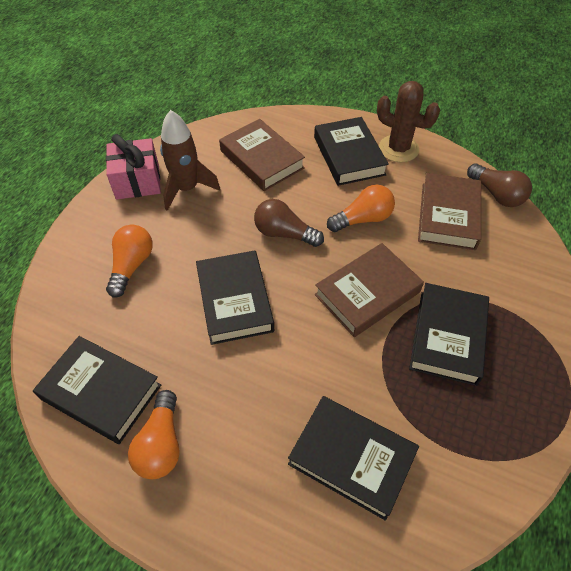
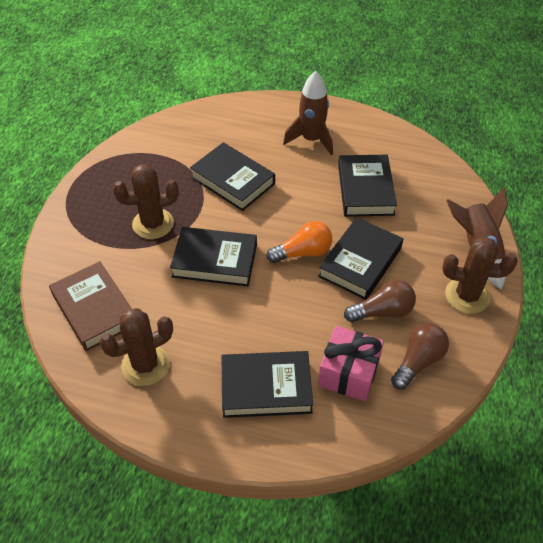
brown book: 3 -> 1
brown cactus: 1 -> 3
brown rocket: 1 -> 2
orange light bulb: 3 -> 1

